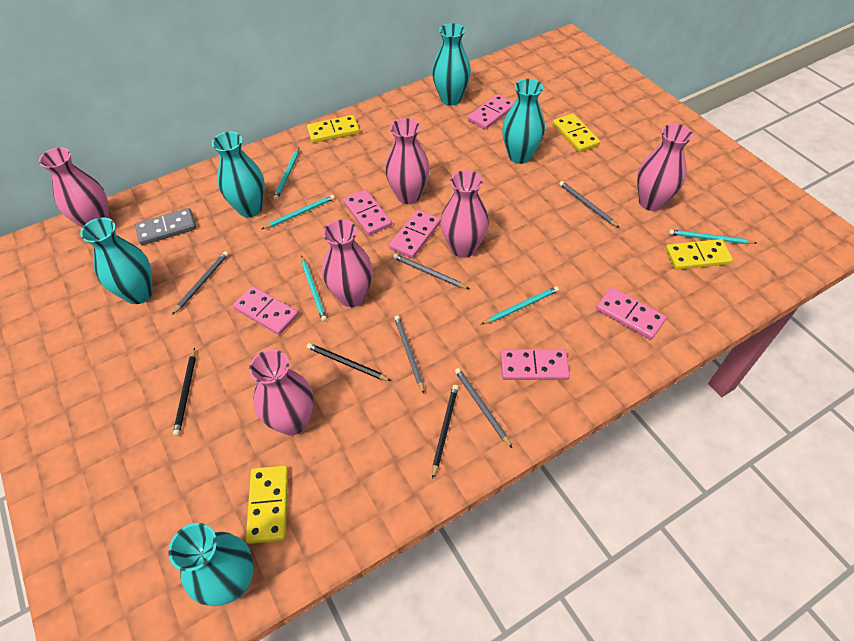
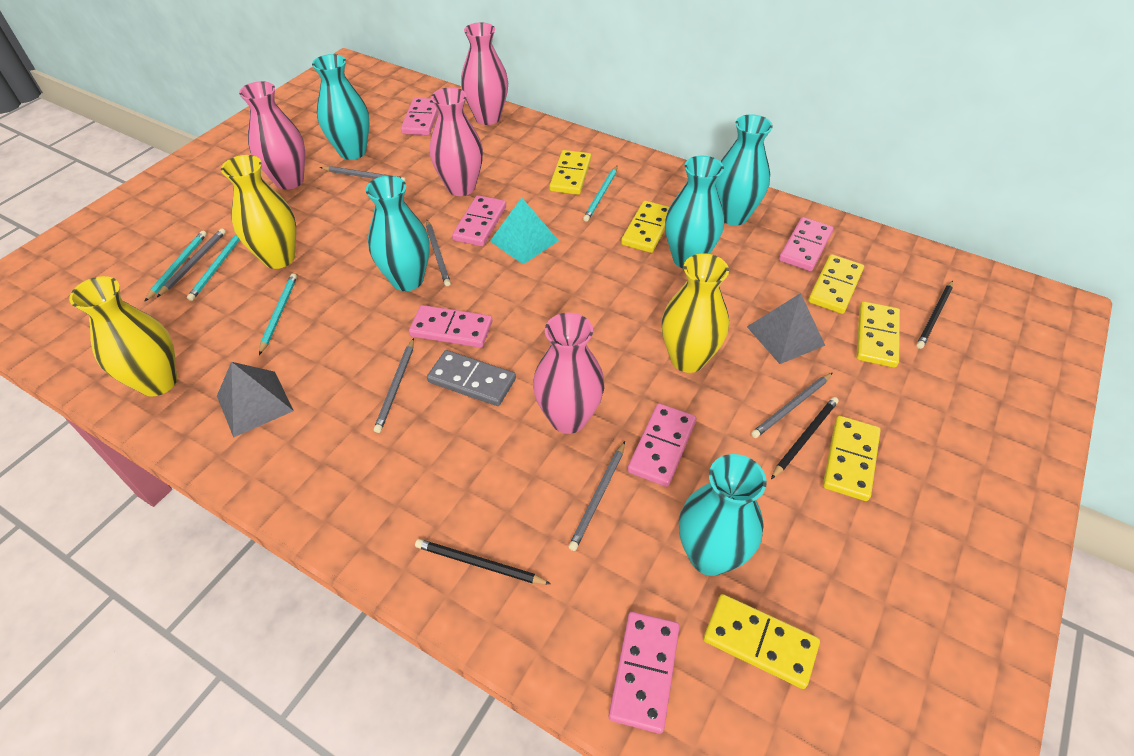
grey pencil: 5 -> 6
grey pyramid: 0 -> 2
pink vase: 6 -> 4
turquoise pencil: 5 -> 4
turquoise pyramid: 0 -> 1
yellow domino: 4 -> 6
yellow vase: 0 -> 3

